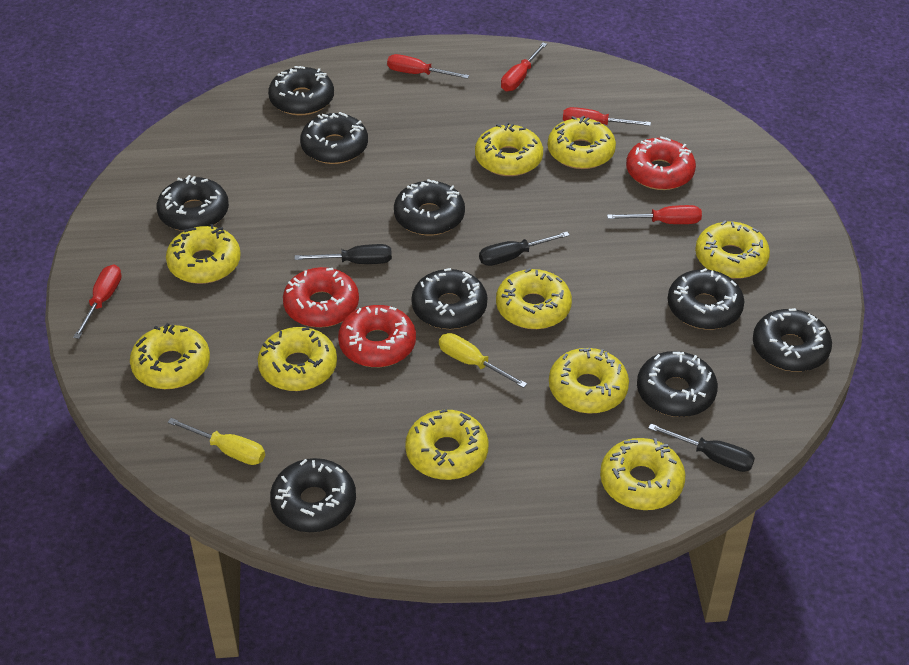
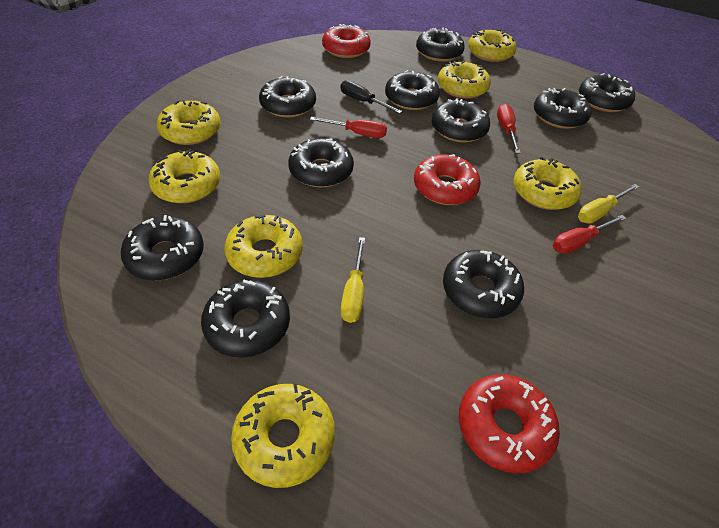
black donut: 9 -> 10
black screwdriver: 3 -> 1
red screwdriver: 5 -> 3
yellow donut: 10 -> 7

